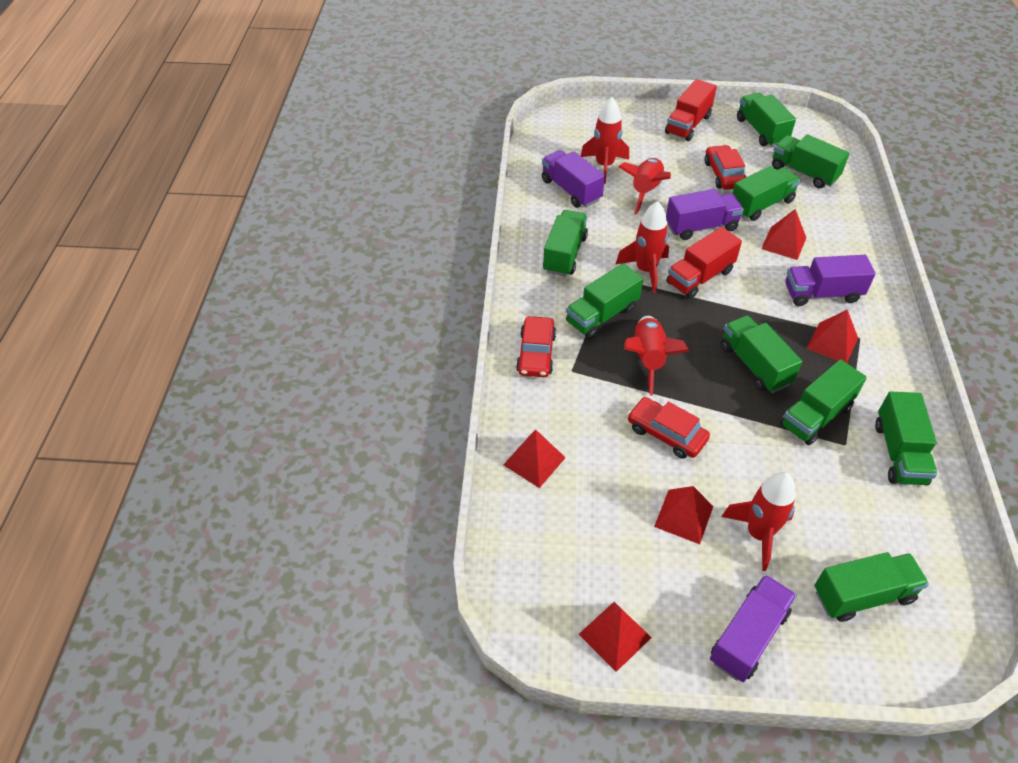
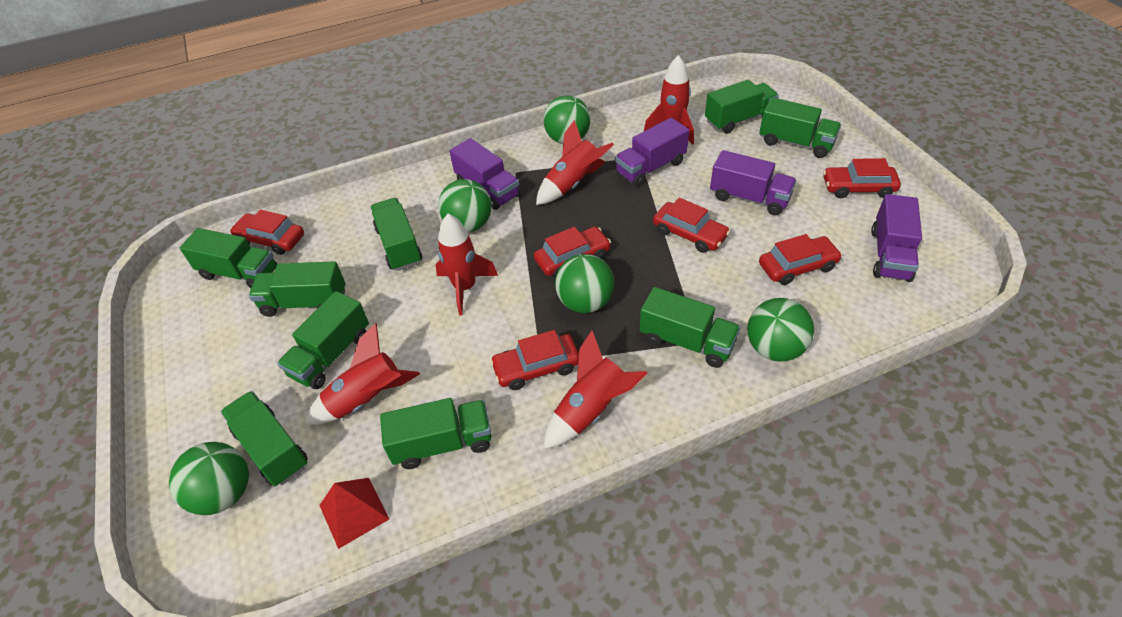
green ball: 0 -> 5
red car: 3 -> 6
red pyramid: 5 -> 1
red truck: 2 -> 0

